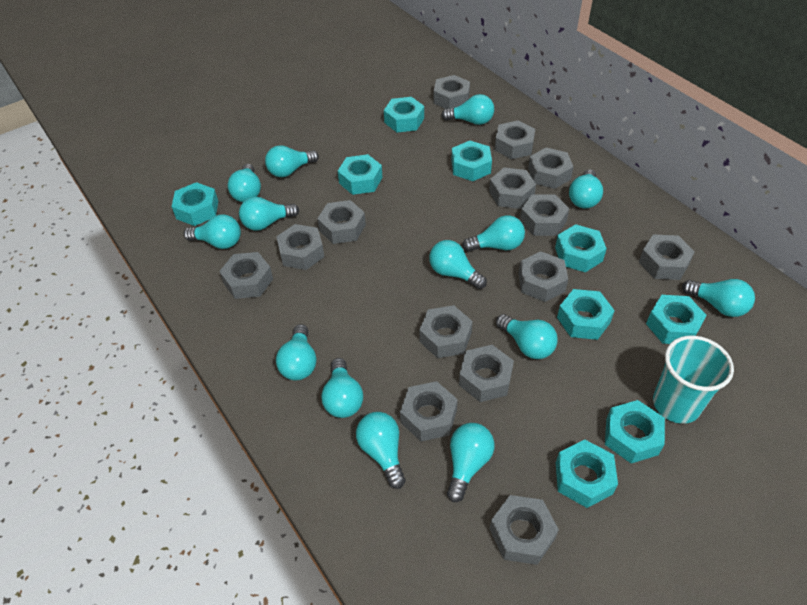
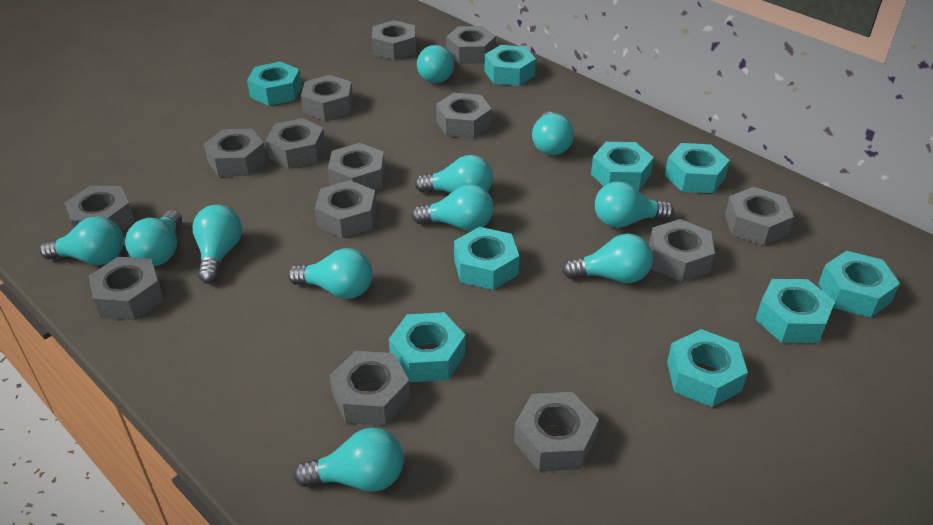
turquoise cup: 1 -> 0
turquoise light bulb: 14 -> 11

